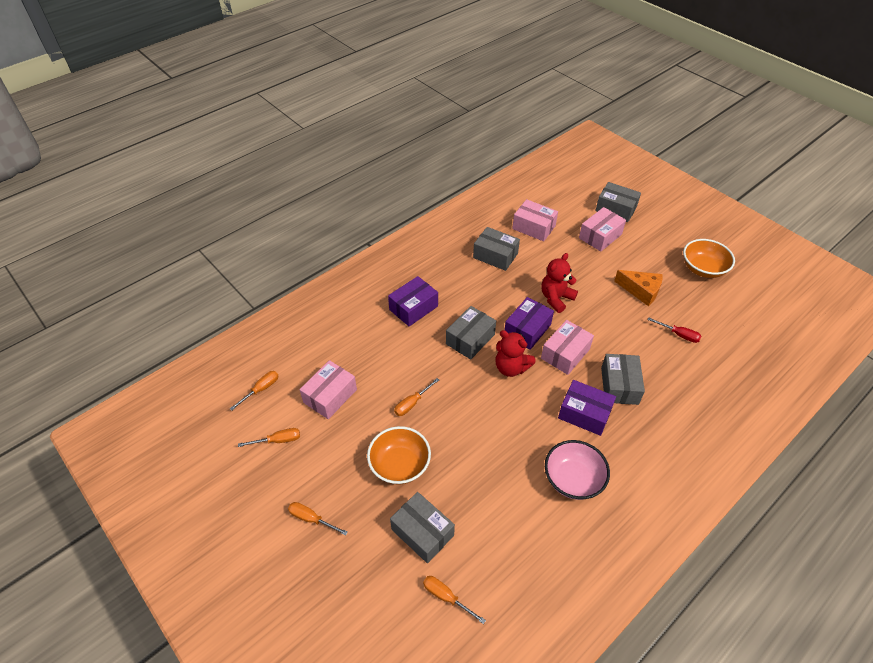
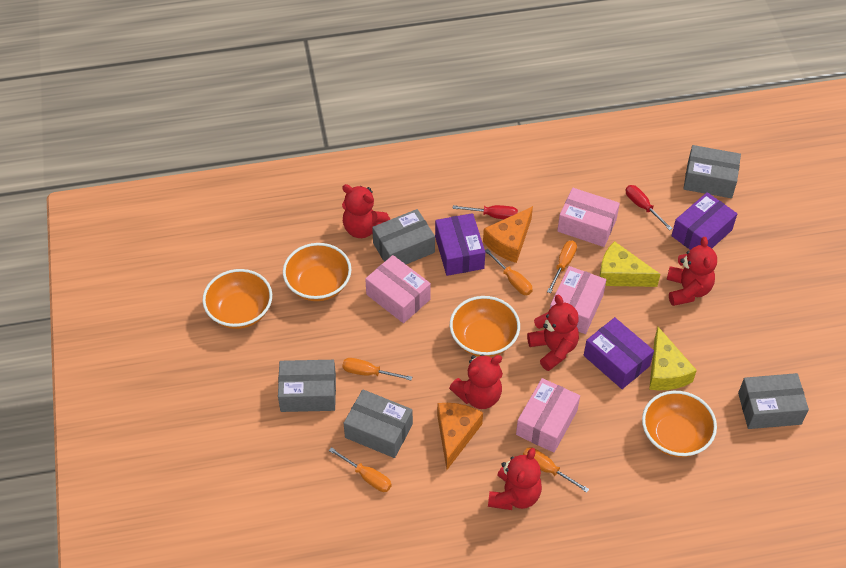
orange bowl: 2 -> 4
orange cheese: 1 -> 2
pink bowl: 1 -> 0
red screwdriver: 1 -> 2
red teddy bear: 2 -> 5
yellow cheese: 0 -> 2

